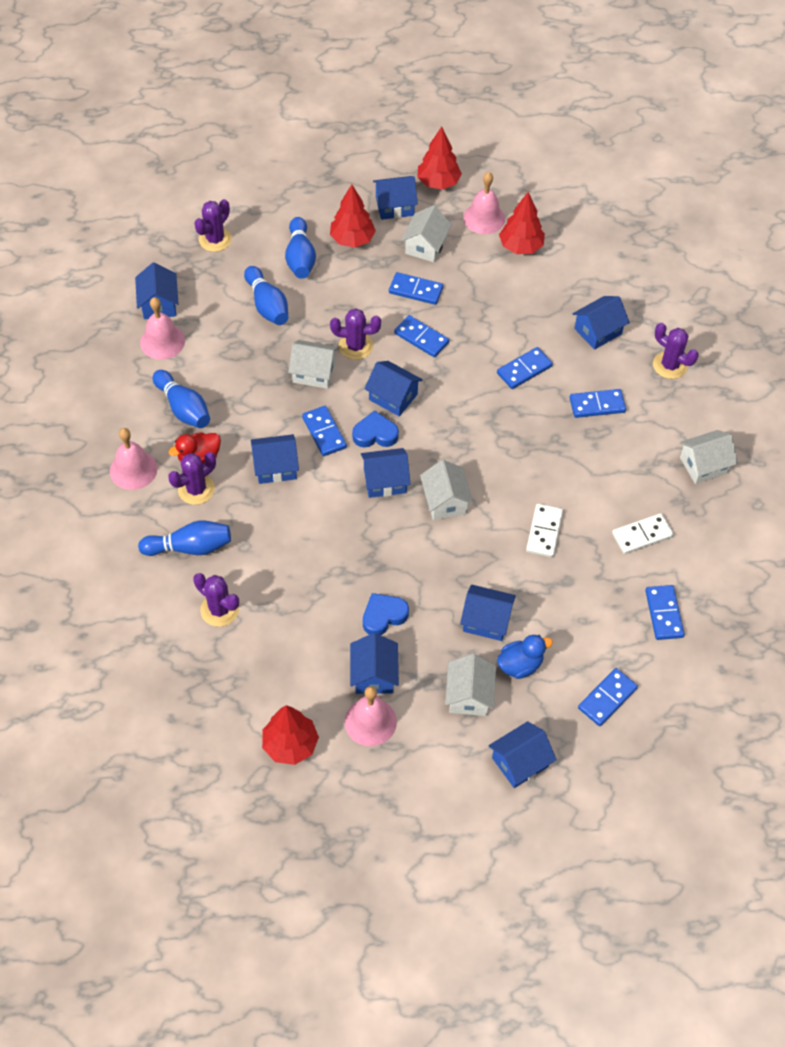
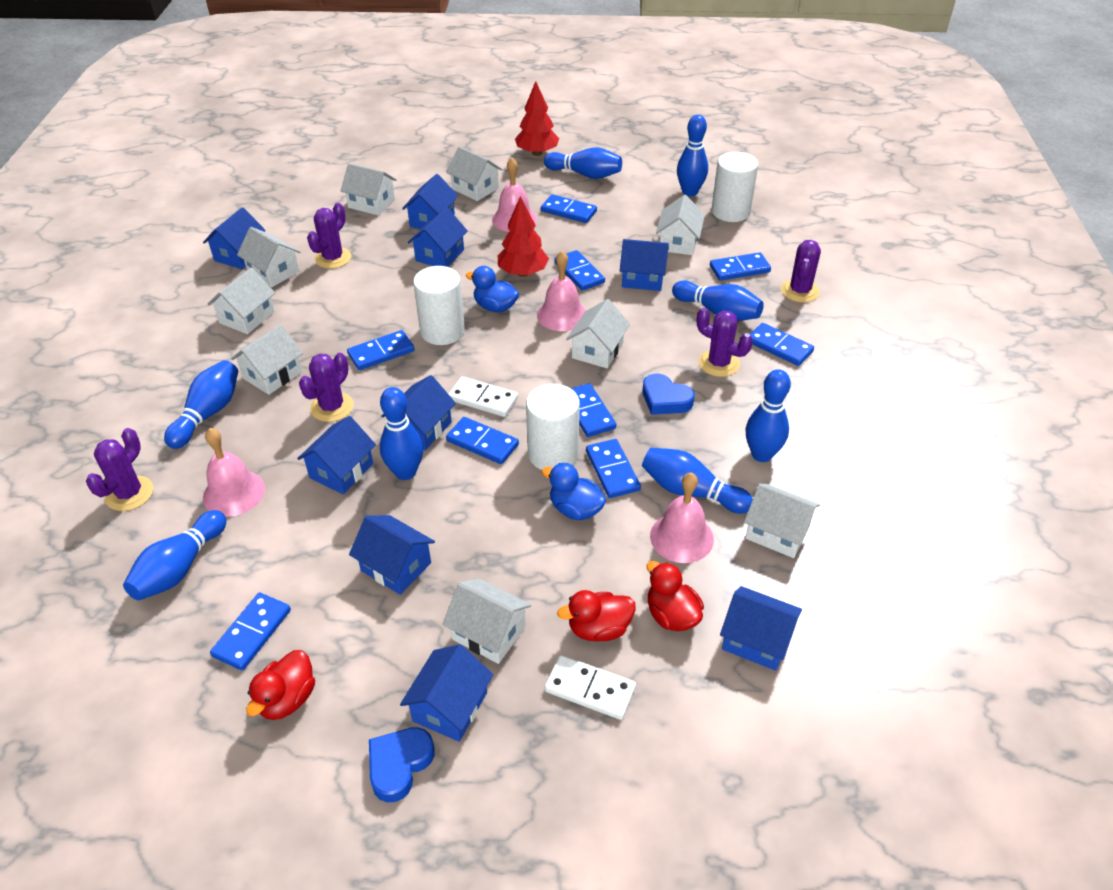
blue bowling pin: 4 -> 8
blue domino: 7 -> 9
blue duck: 1 -> 2
red duck: 1 -> 3
red tree: 4 -> 2
white cylinder: 0 -> 3
white house: 5 -> 9

